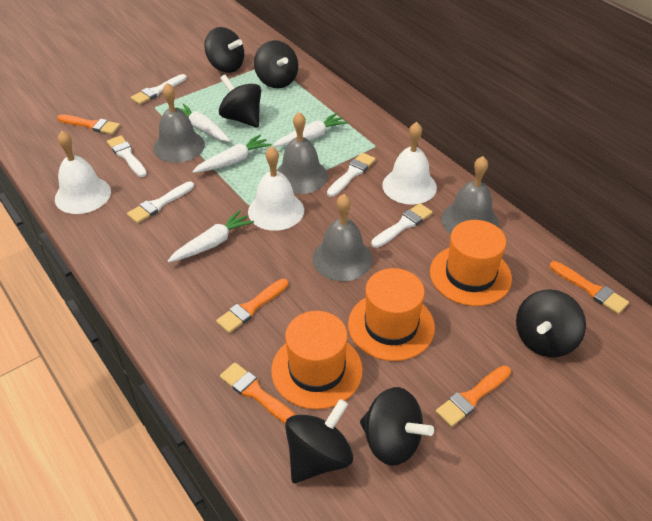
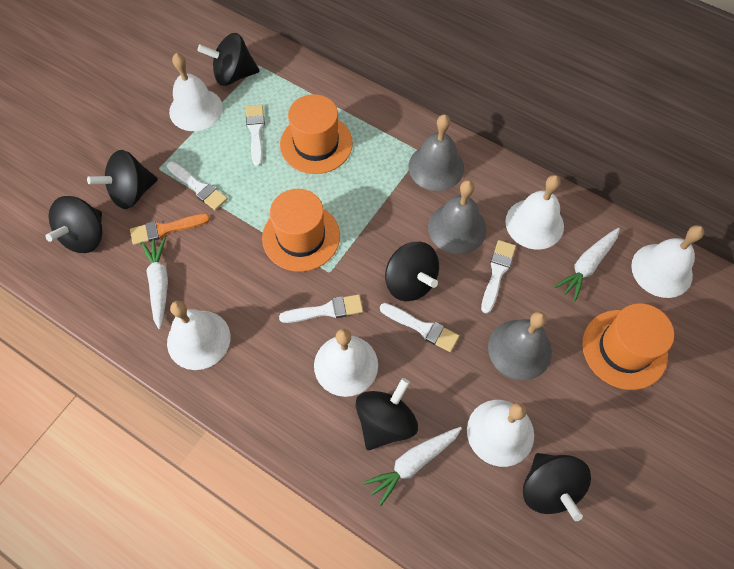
grey bell: 4 -> 3
orange brush: 5 -> 1
white bell: 3 -> 6
white carrot: 4 -> 3

